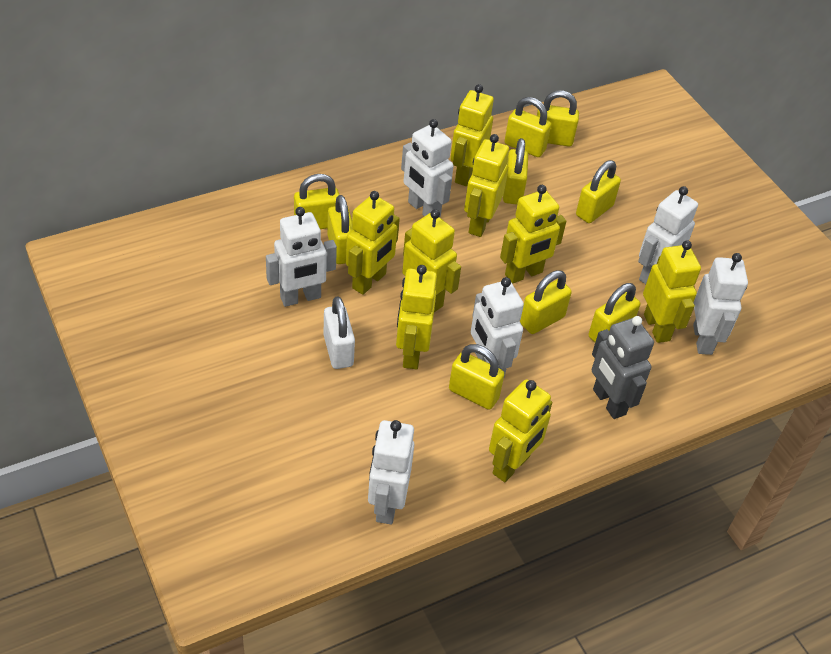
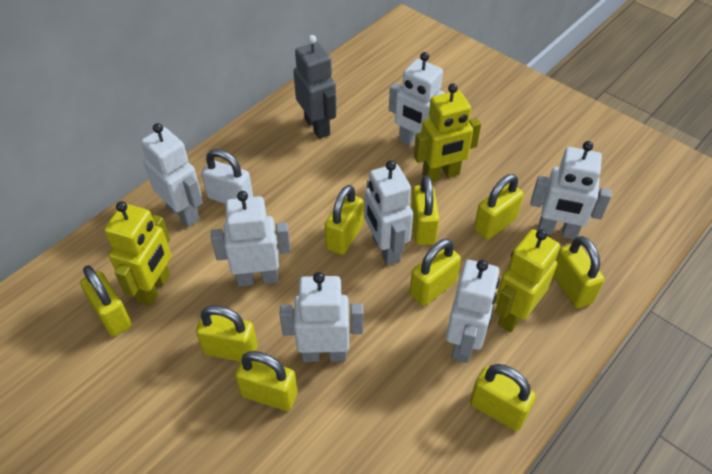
white robot: 6 -> 7
yellow robot: 8 -> 3

